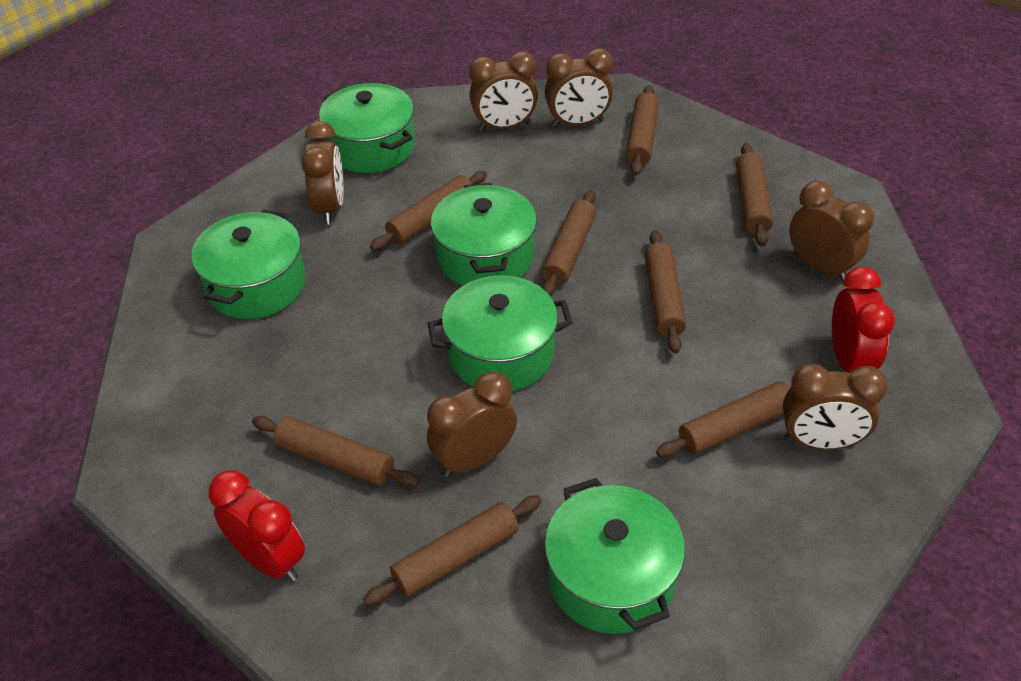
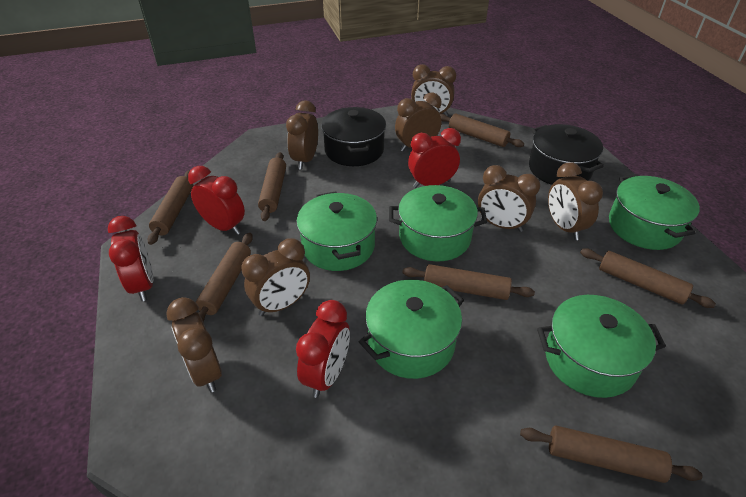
black pot: 0 -> 2
brown clock: 6 -> 7
brown rolling pin: 8 -> 7
red clock: 2 -> 4

